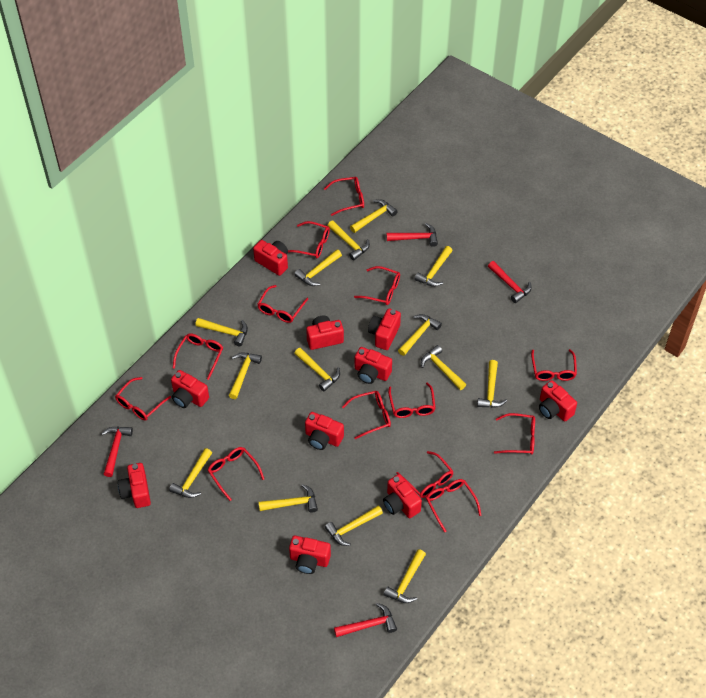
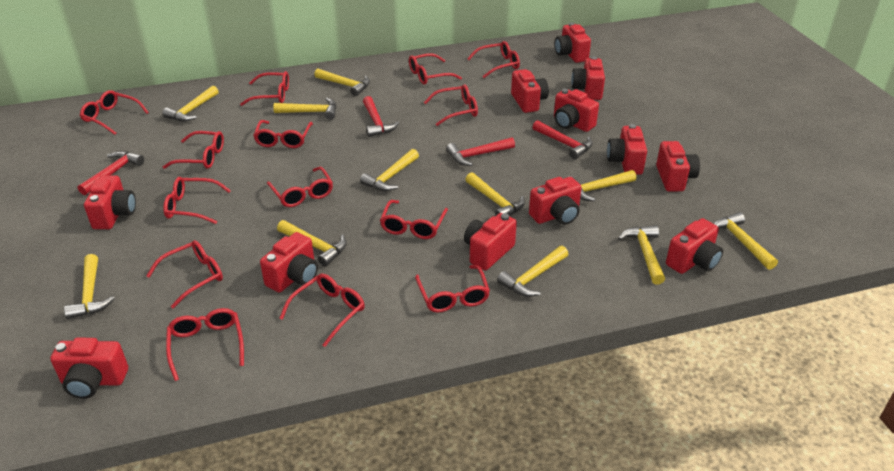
red camera: 10 -> 12
red glasses: 13 -> 14
yellow hammer: 14 -> 11

